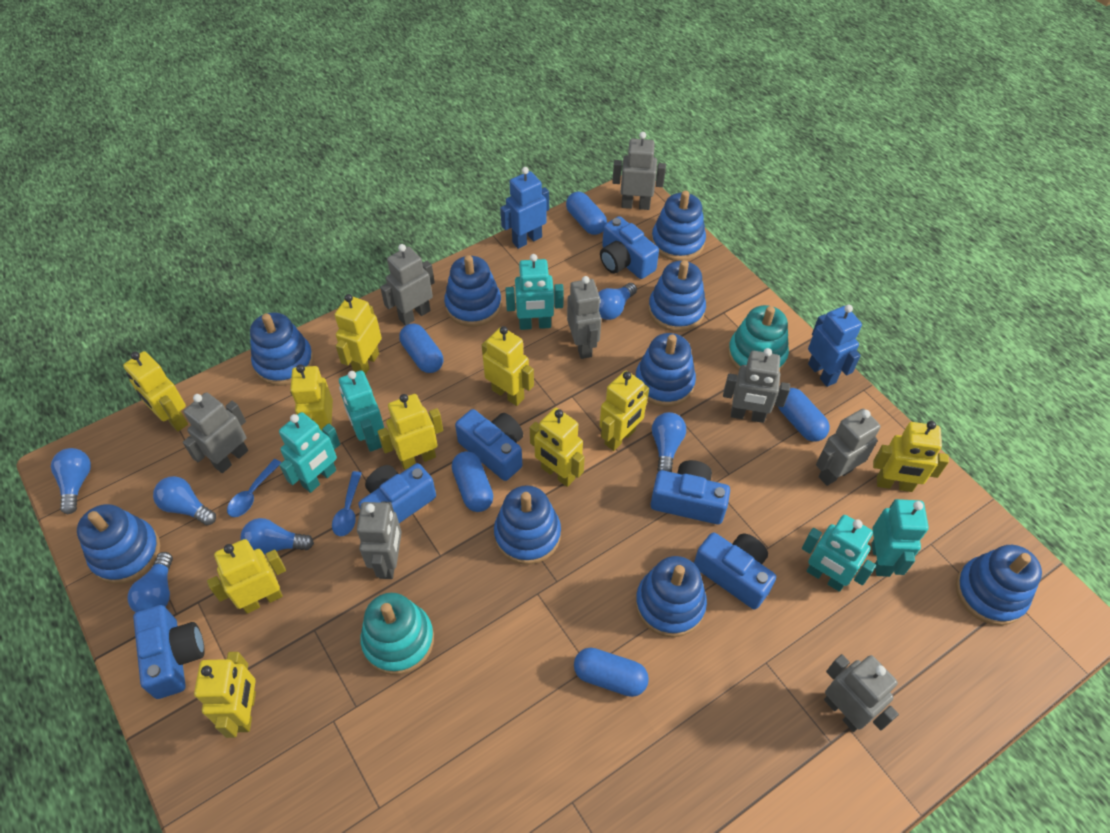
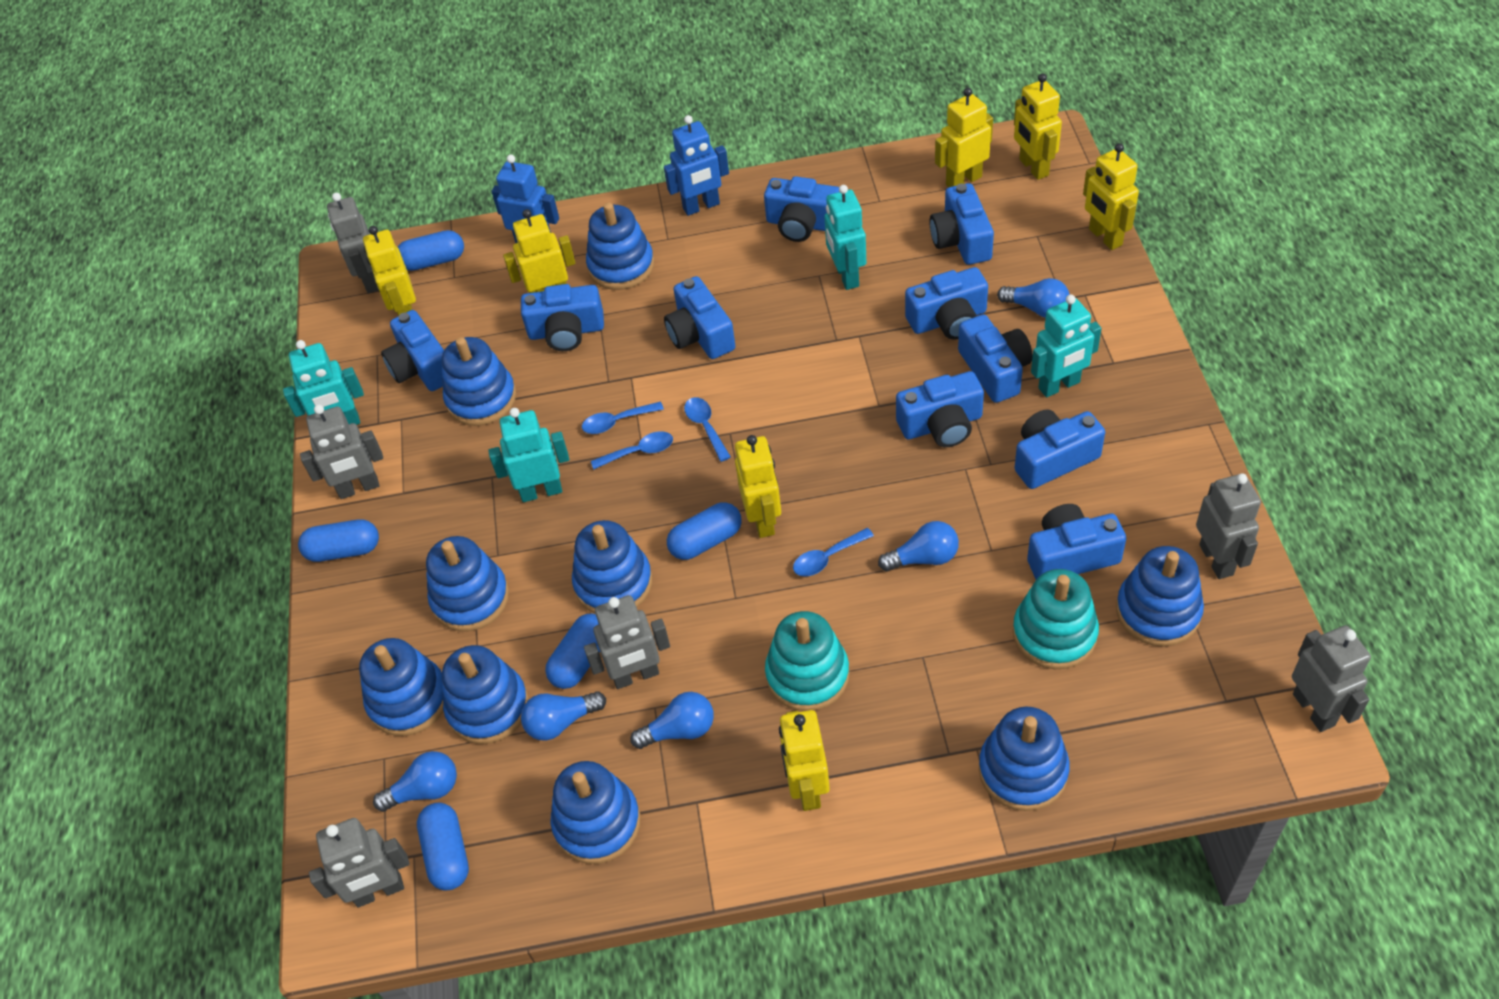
blue camera: 6 -> 10
blue light bulb: 6 -> 5
blue spoon: 2 -> 4
grey robot: 8 -> 6
turquoise robot: 5 -> 4
yellow robot: 10 -> 7

